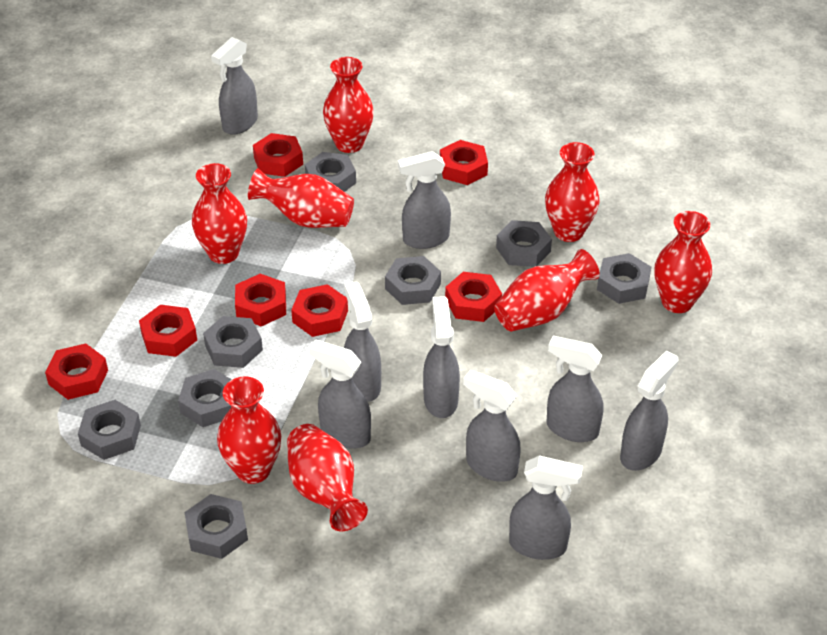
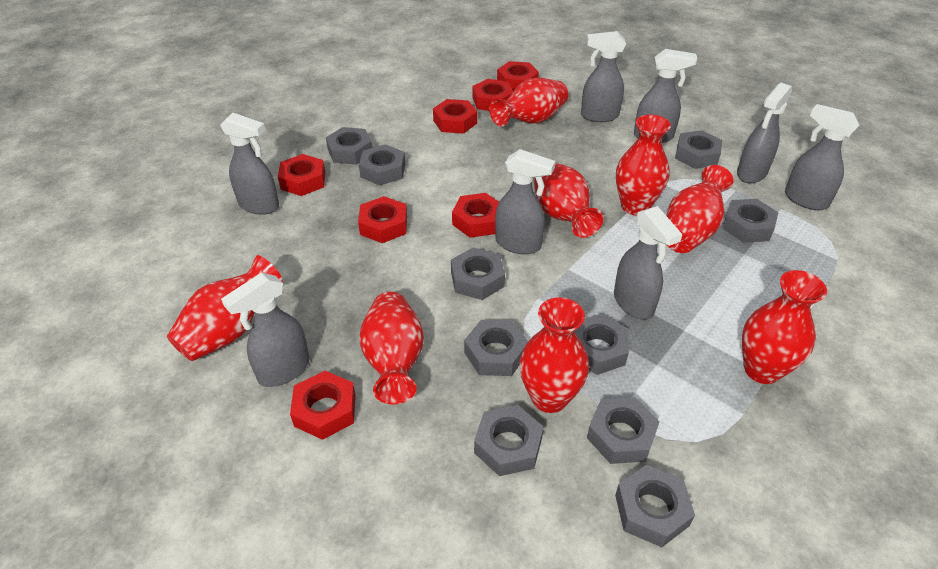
grey nut: 8 -> 10
grey spray bottle: 9 -> 8

